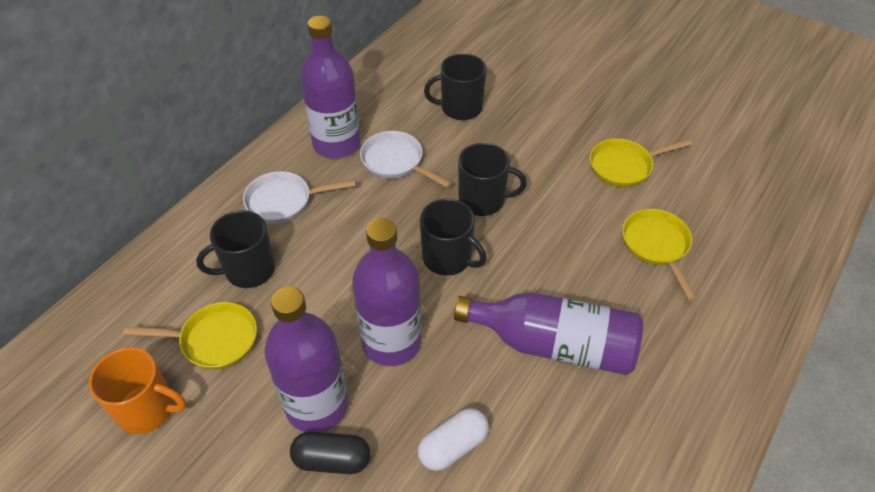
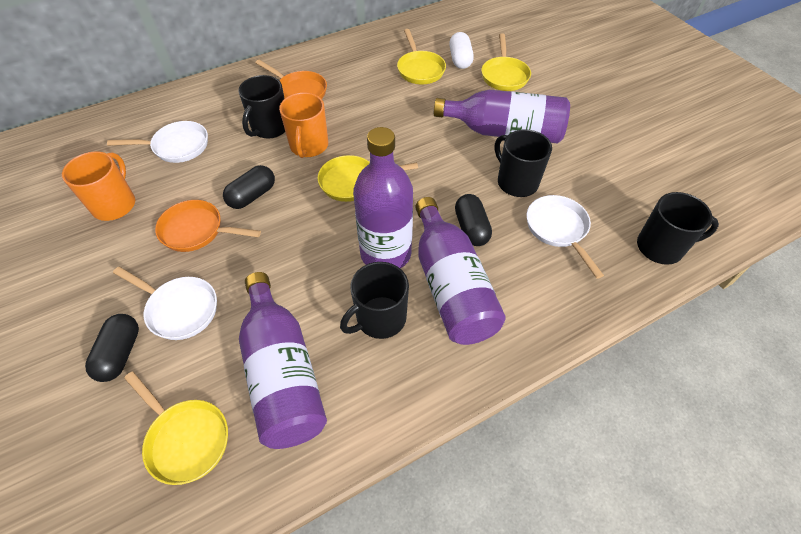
black capsule: 1 -> 3
orange mug: 1 -> 2
orange pan: 0 -> 2
white pan: 2 -> 3
yellow pan: 3 -> 4

